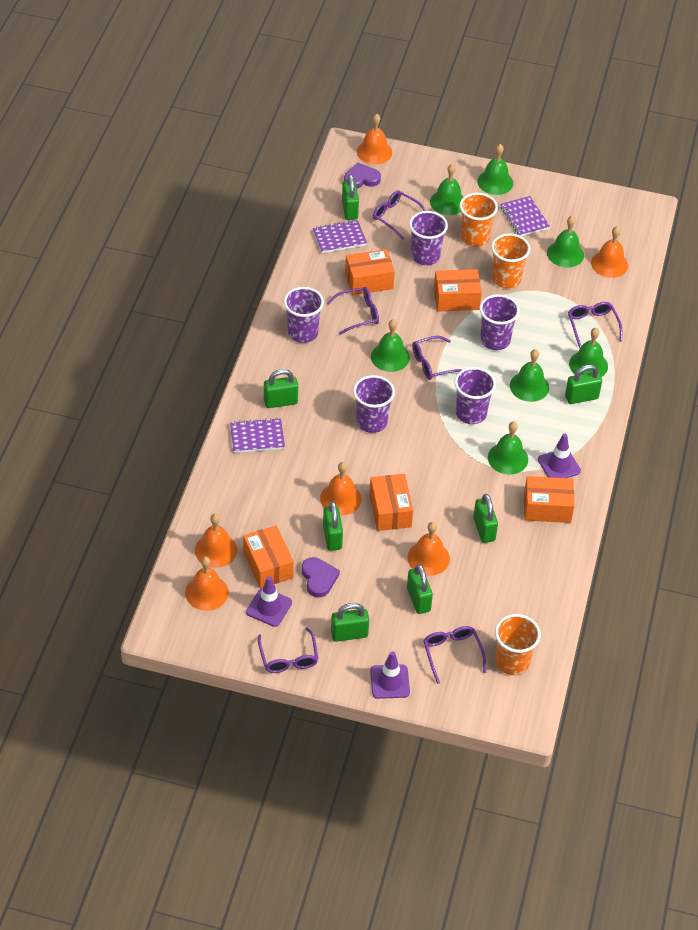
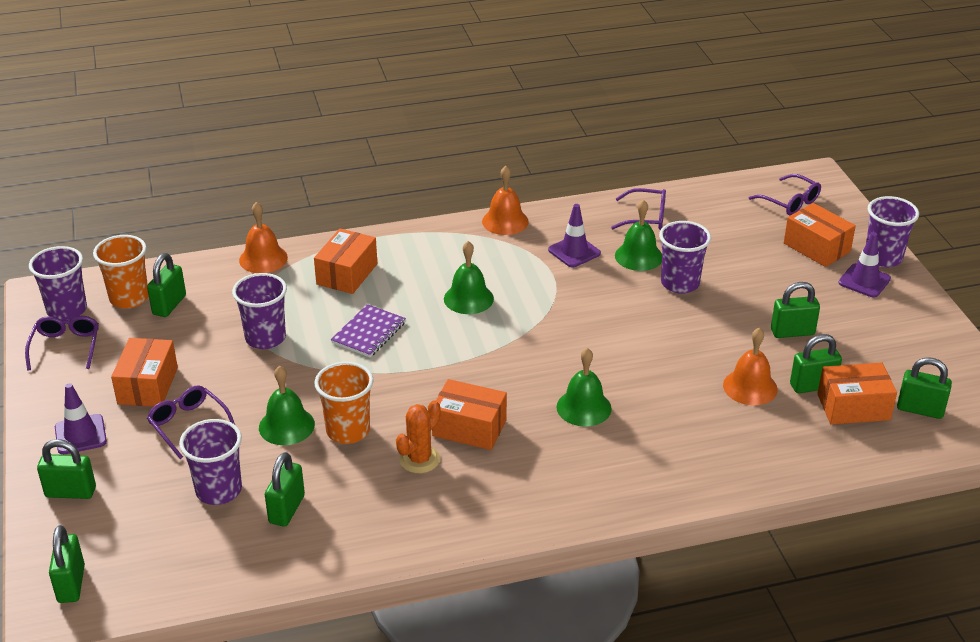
green bell: 7 -> 4
orange bell: 6 -> 3
orange cactus: 0 -> 1
orange cup: 3 -> 2
purple glasses: 6 -> 4
purple heart: 2 -> 0
purple notebook: 3 -> 1

